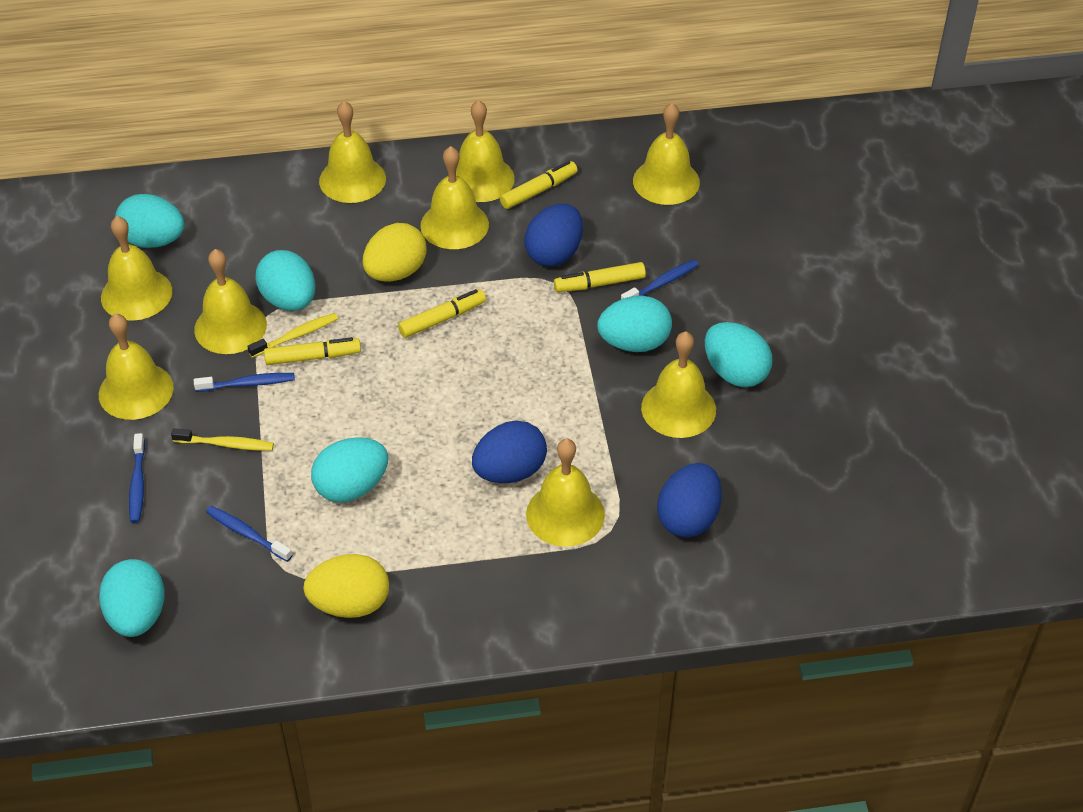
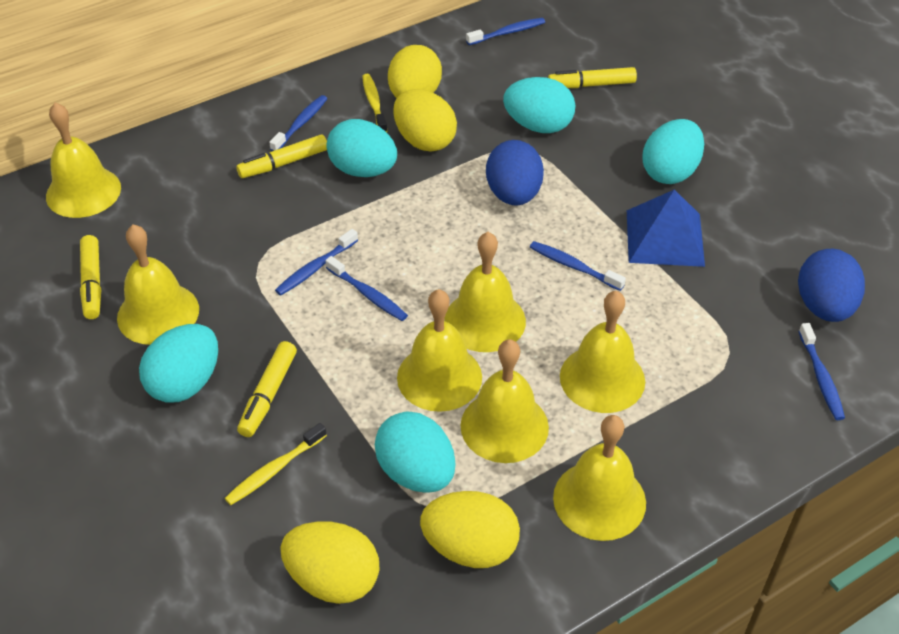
blue egg: 3 -> 2
blue pyramid: 0 -> 1
blue toothbrush: 4 -> 6
turquoise egg: 6 -> 5
yellow bell: 9 -> 7
yellow egg: 2 -> 4

